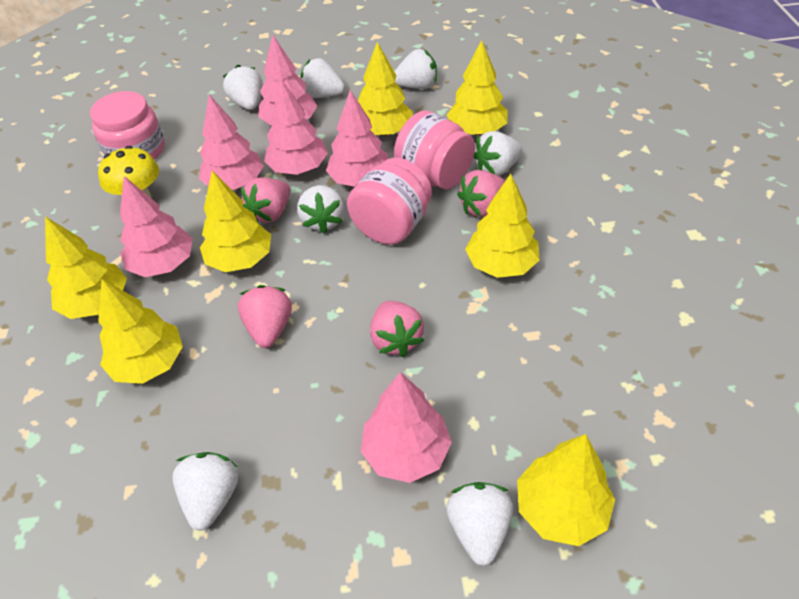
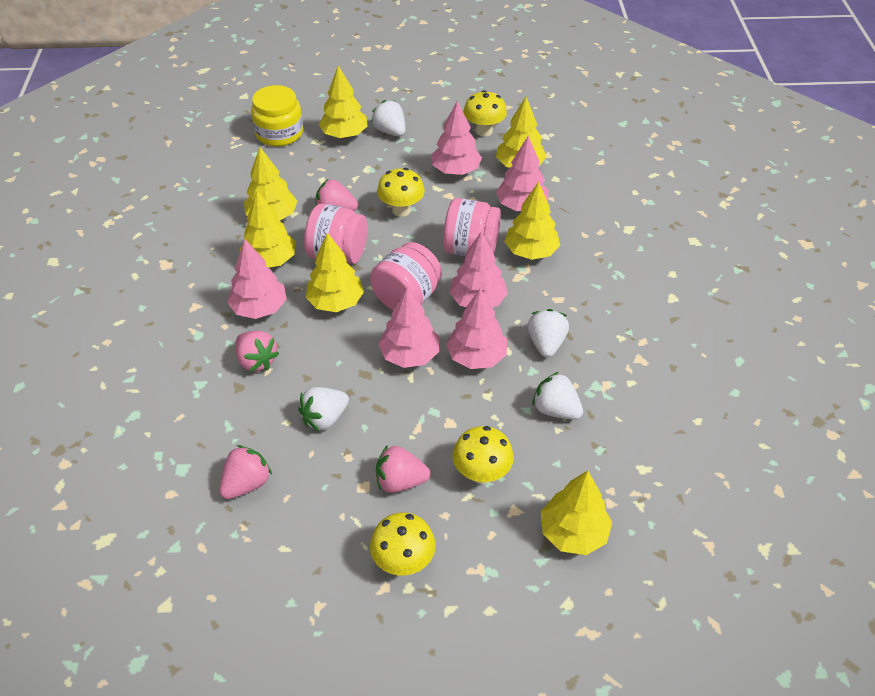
white strawberry: 7 -> 4
yellow jar: 0 -> 1
yellow mushroom: 1 -> 4

